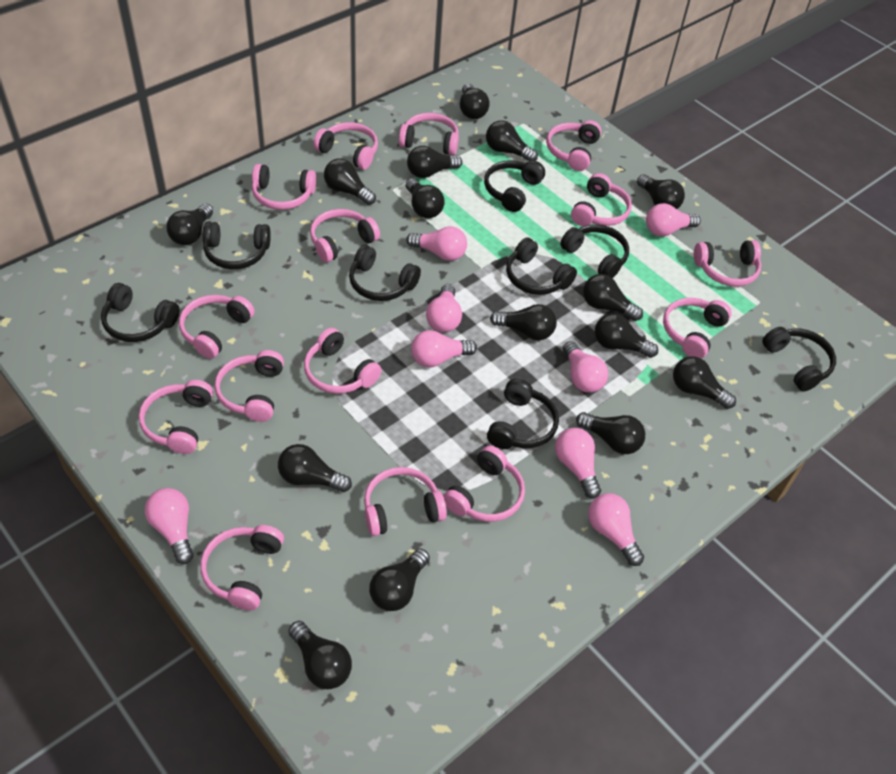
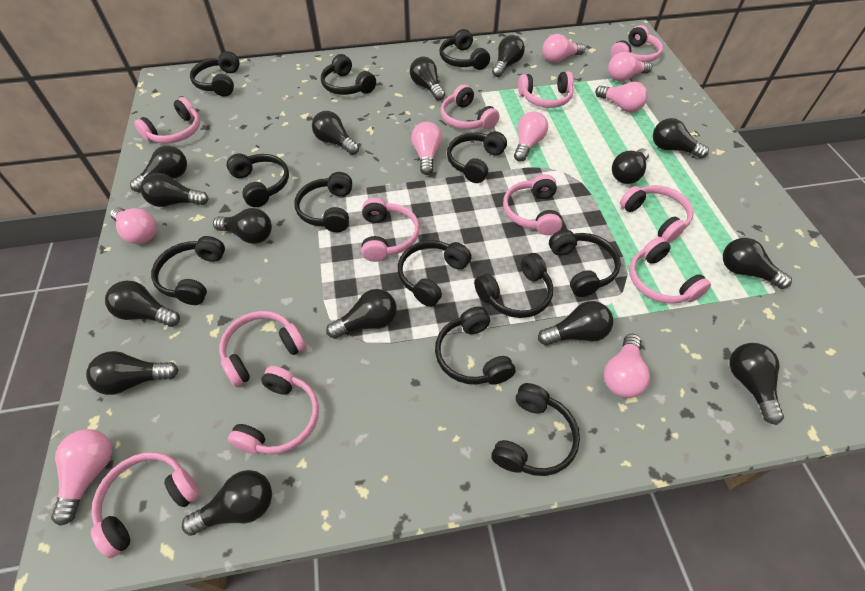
black headphones: 8 -> 12
pink headphones: 15 -> 11

